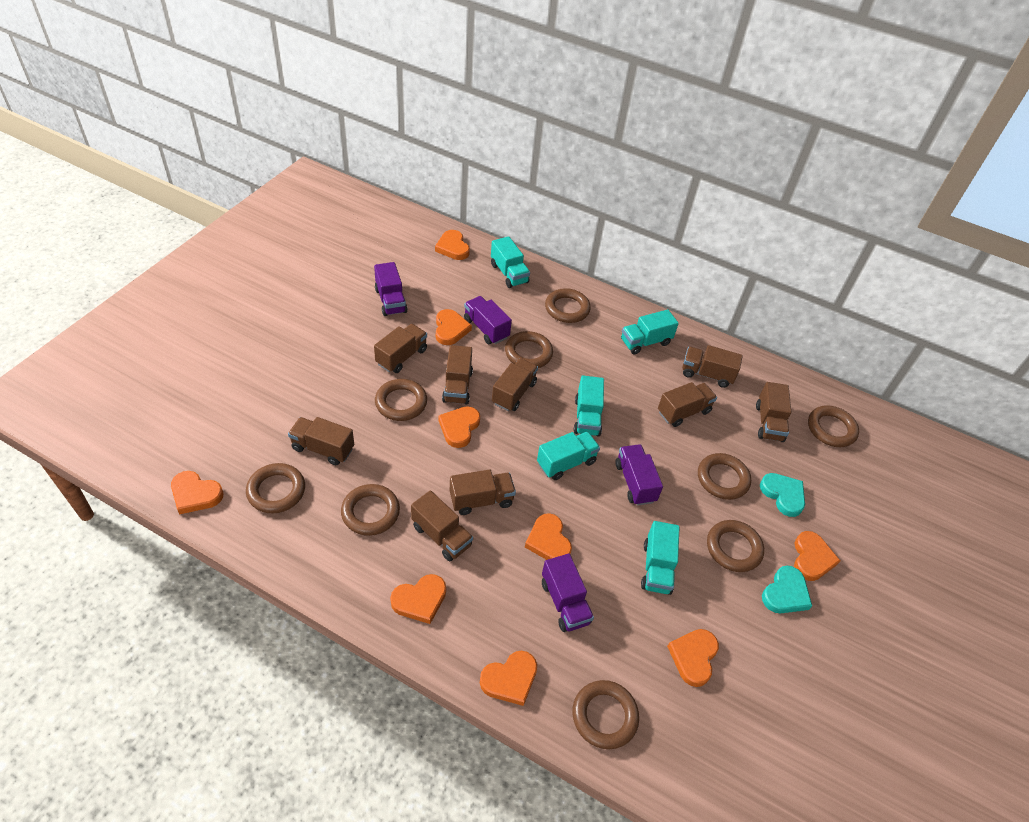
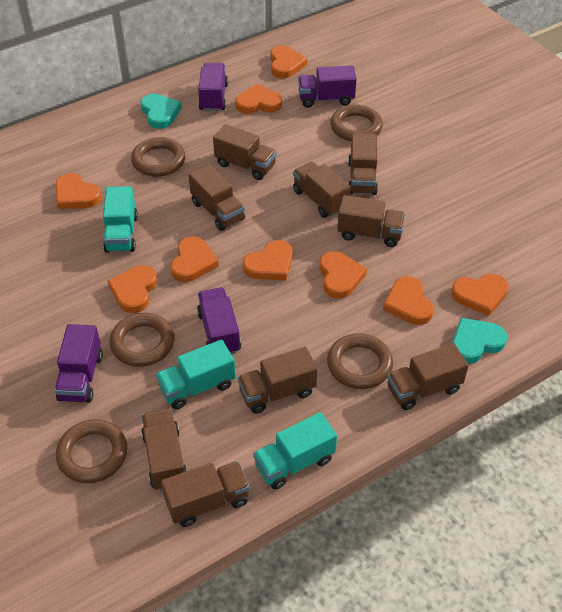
brown ring: 9 -> 5
turquoise truck: 5 -> 3

